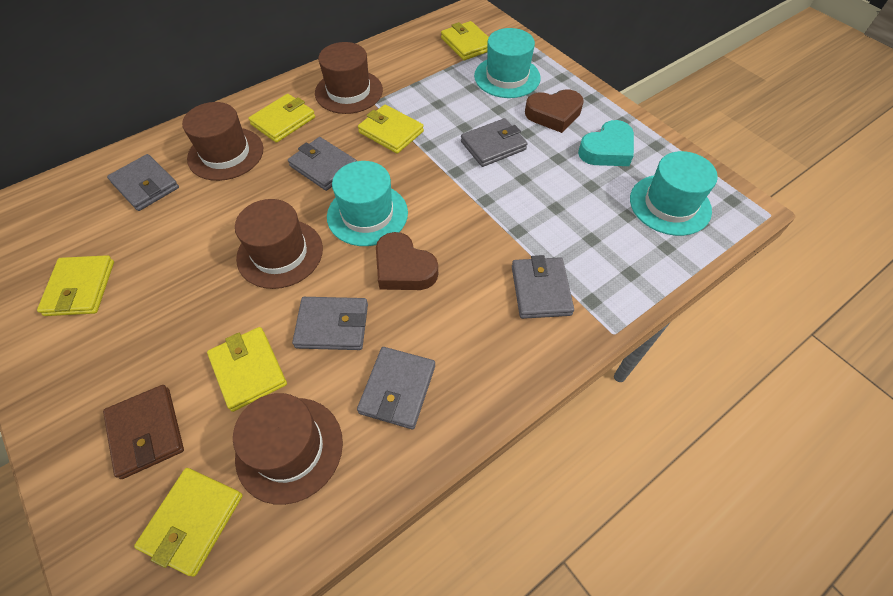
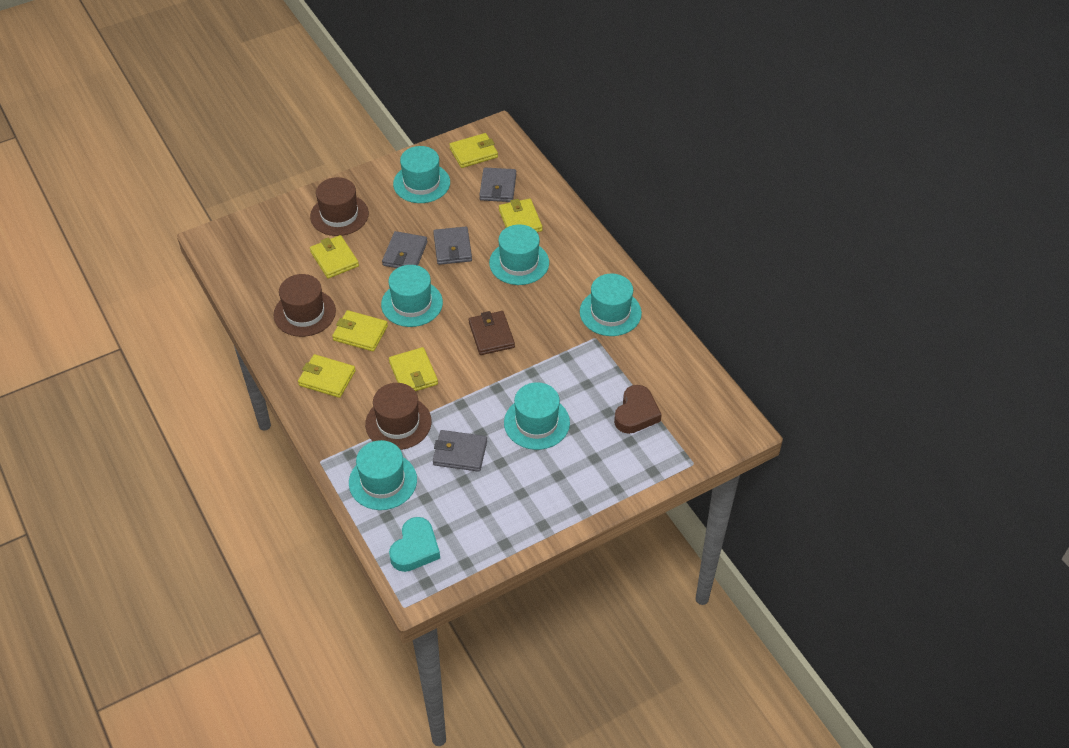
brown hat: 4 -> 3
brown heart: 2 -> 1
grey wallet: 6 -> 4
turquoise hat: 3 -> 6

